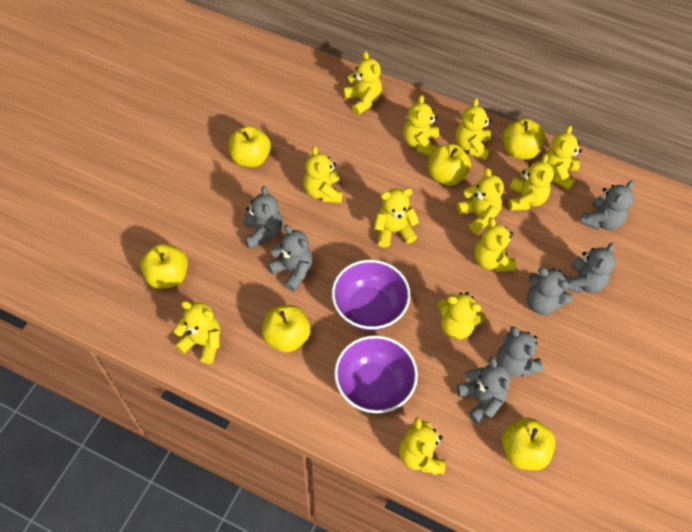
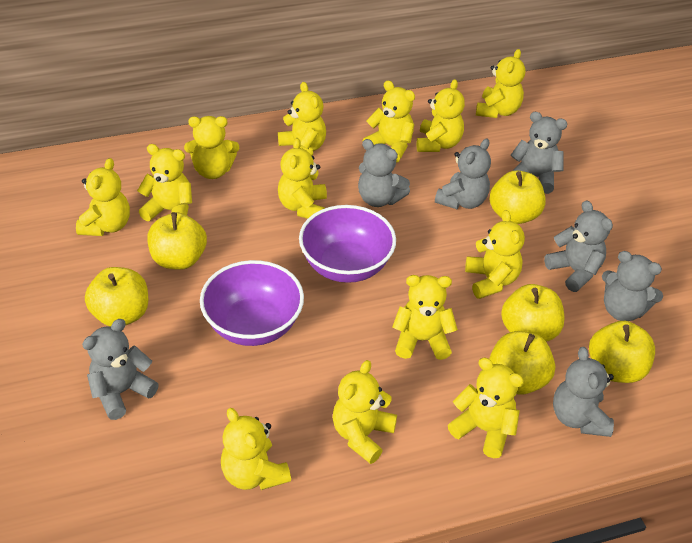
yellow teddy bear: 12 -> 13

